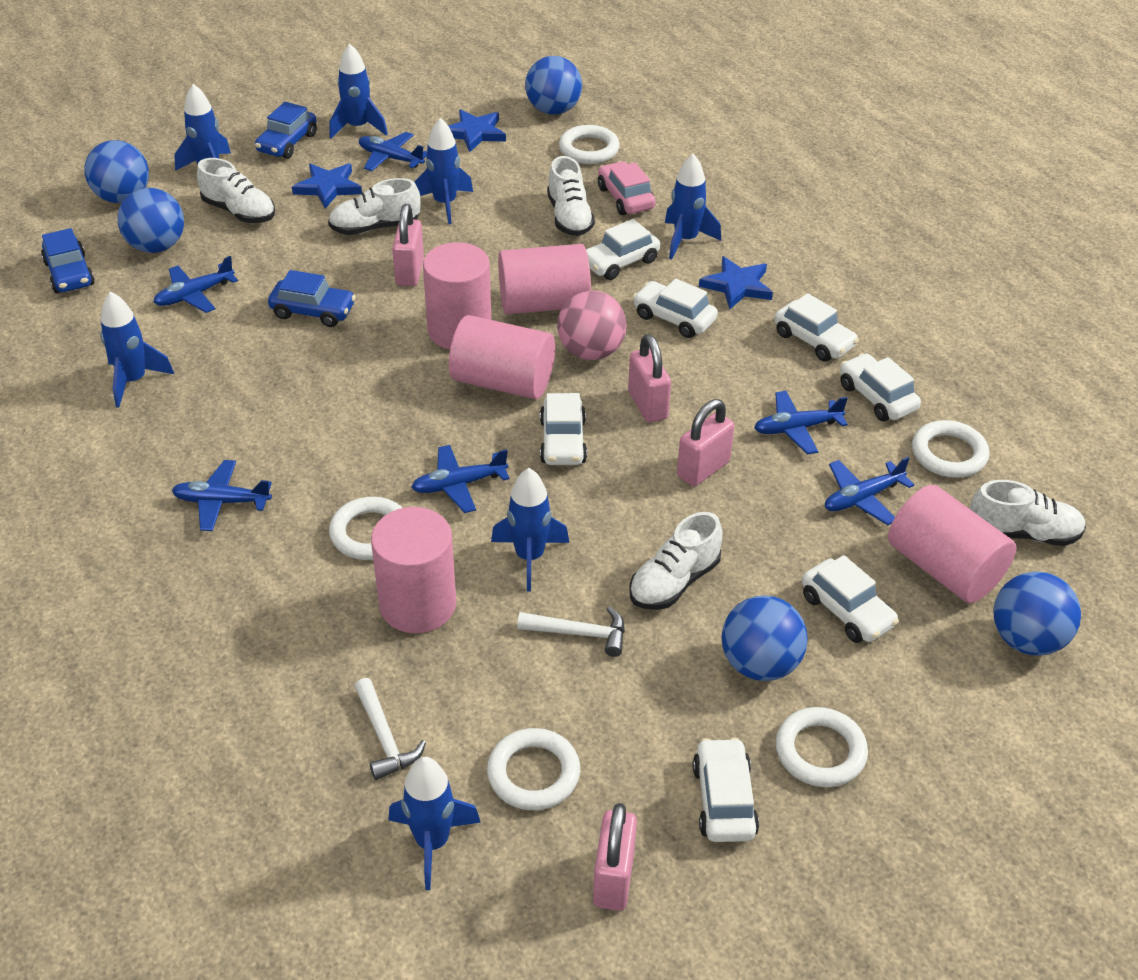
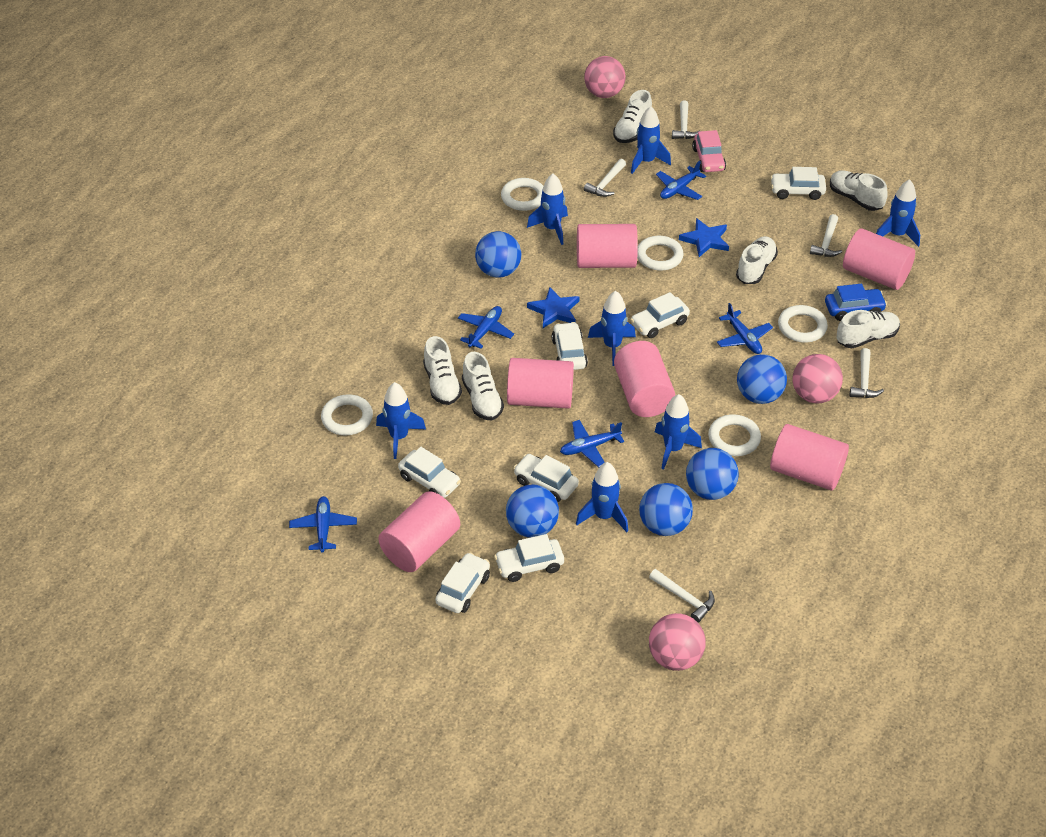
blue car: 3 -> 1
blue plane: 6 -> 5
blue star: 3 -> 2
pink ball: 1 -> 3
pink cylinder: 5 -> 6
pink padlock: 4 -> 0
white hammer: 2 -> 5
white shoe: 5 -> 6

